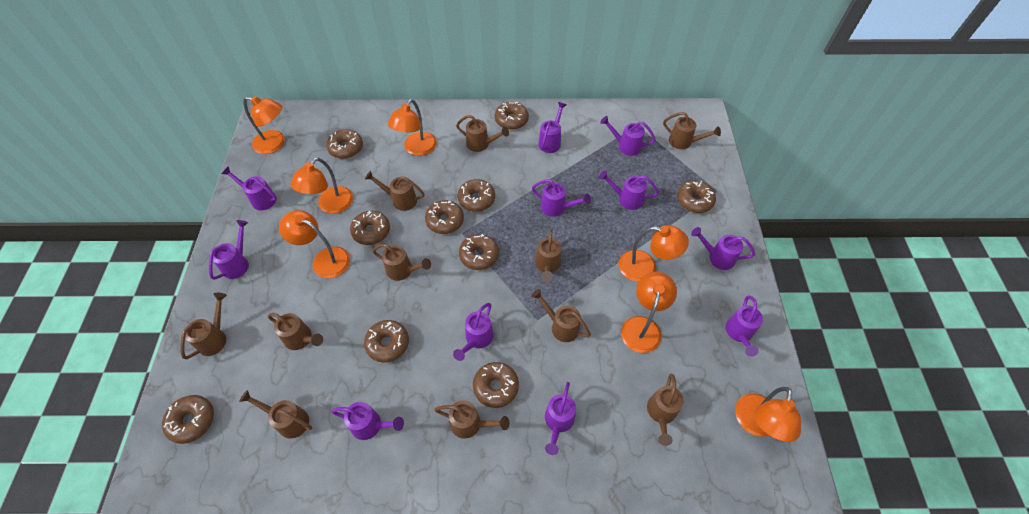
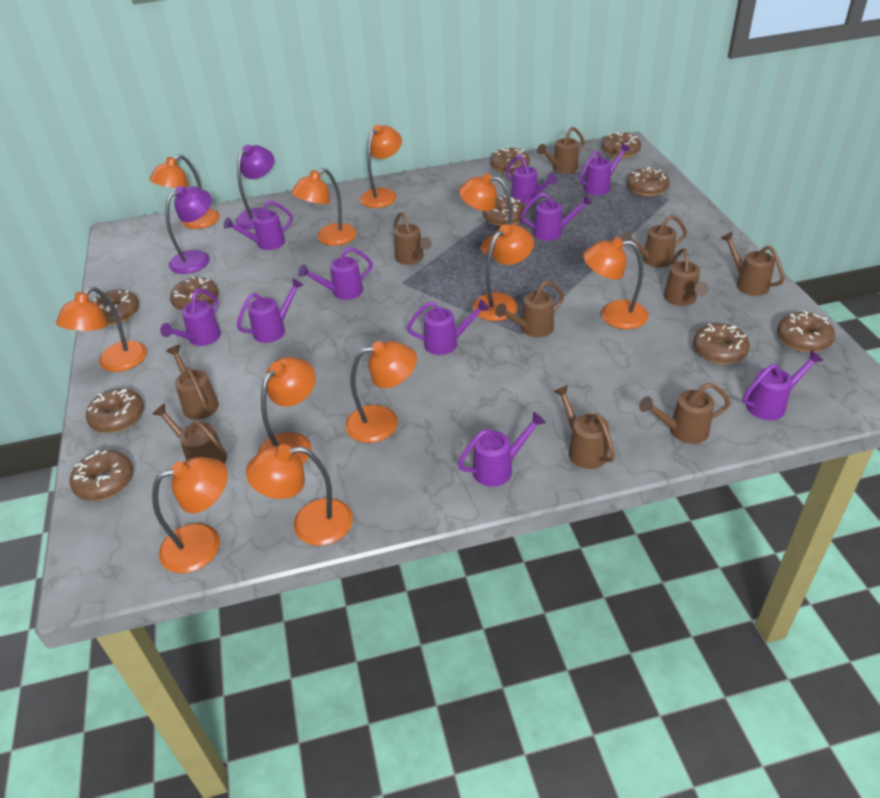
brown watering can: 11 -> 10
orange lamp: 7 -> 11
purple lamp: 0 -> 2
purple watering can: 11 -> 10

